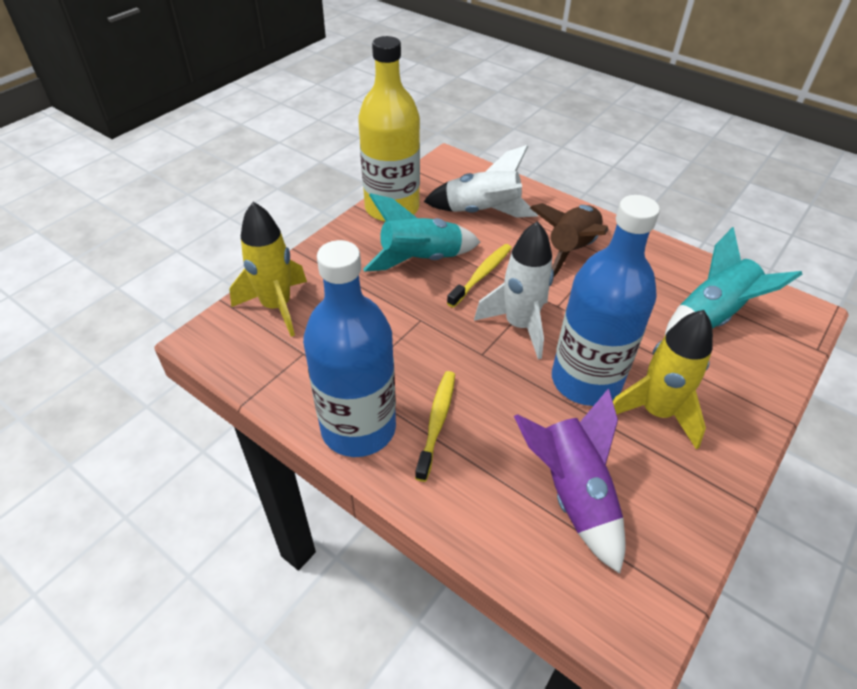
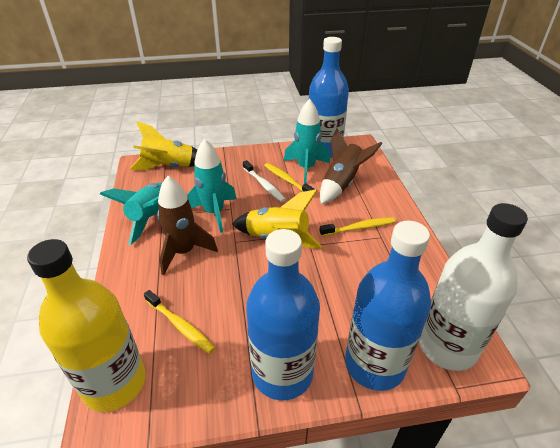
blue bottle: 2 -> 3
brown rocket: 1 -> 2
purple rocket: 1 -> 0
turquoise rocket: 2 -> 3
white bottle: 0 -> 1
white rocket: 2 -> 0
white toothbrush: 0 -> 1
yellow toothbrush: 2 -> 3

